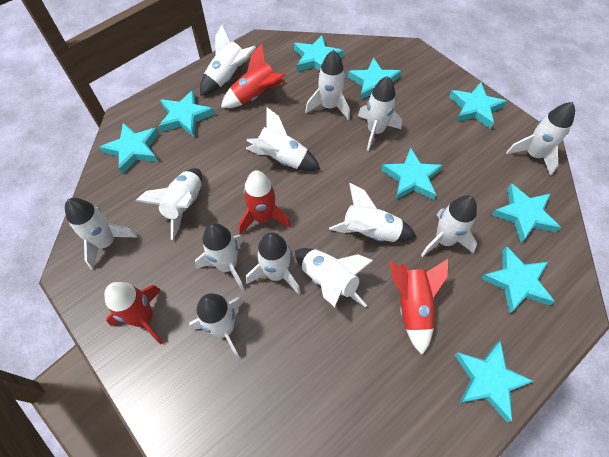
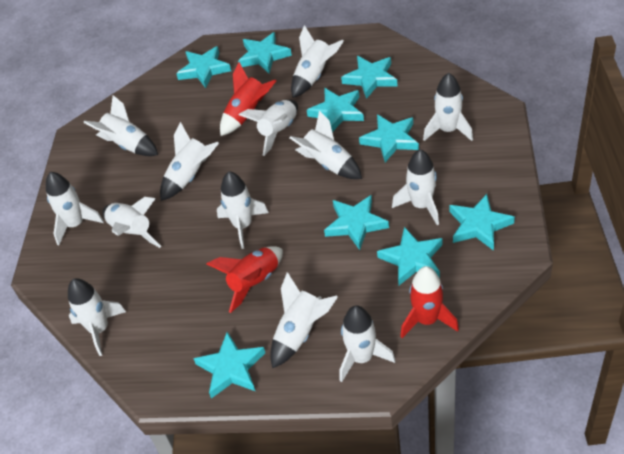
red rocket: 4 -> 3

